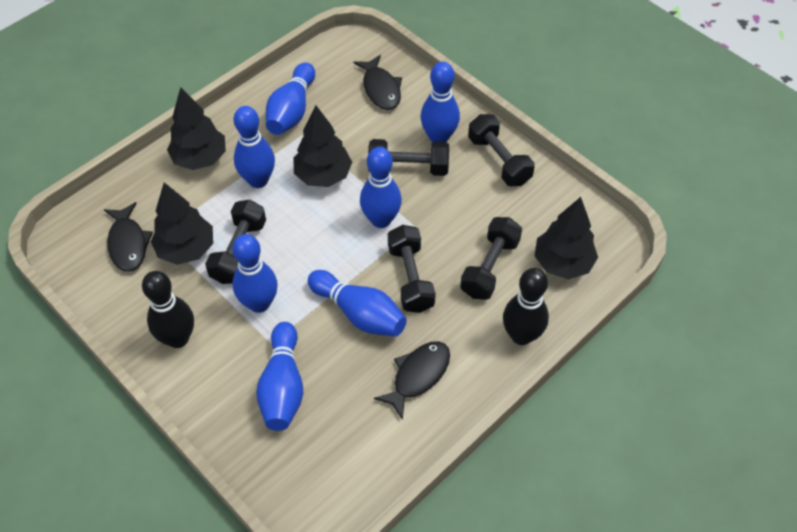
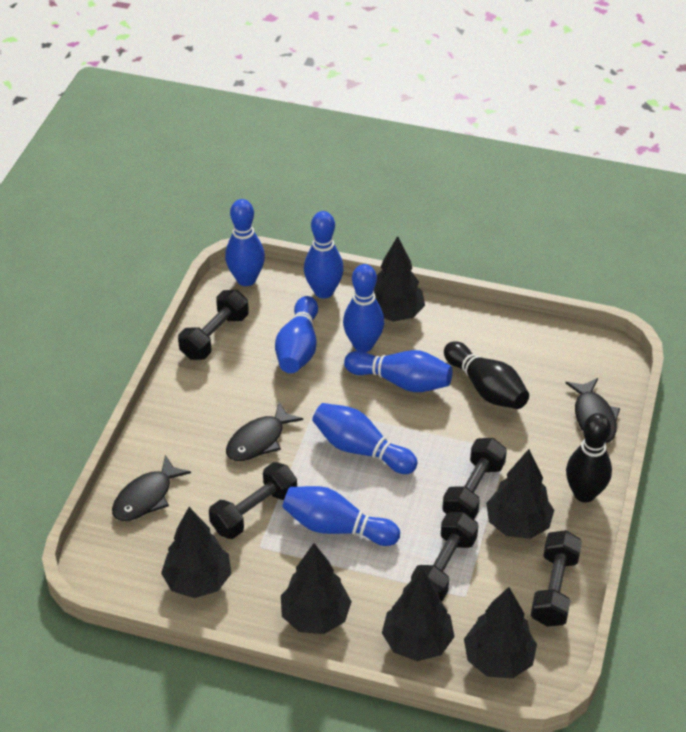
black tree: 4 -> 6

